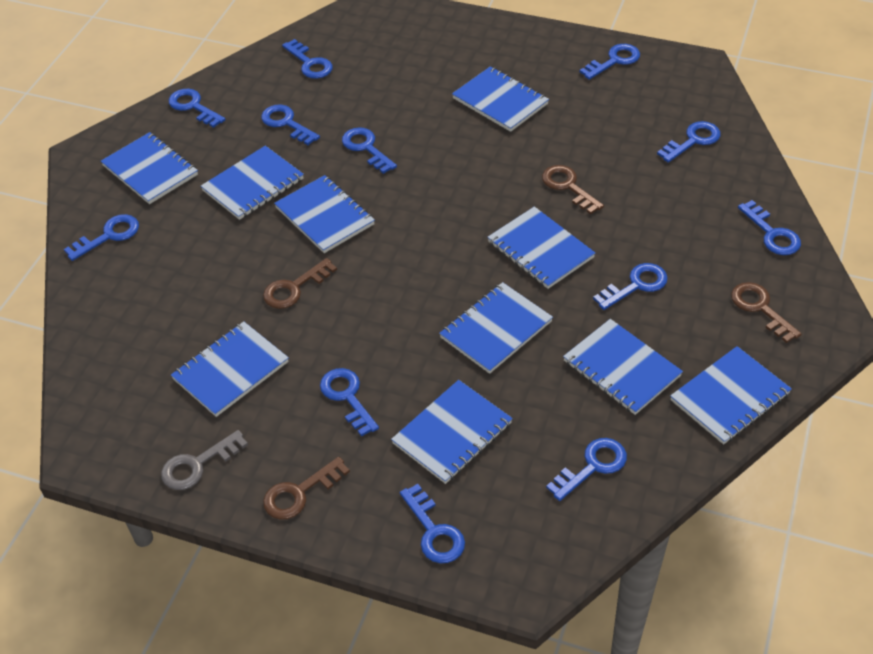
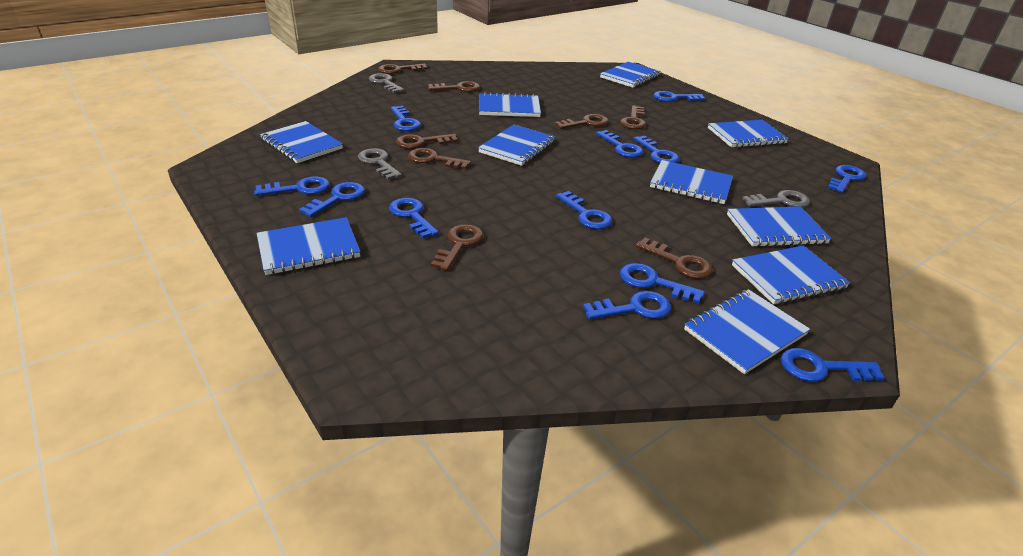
brown key: 4 -> 8
grey key: 1 -> 3

